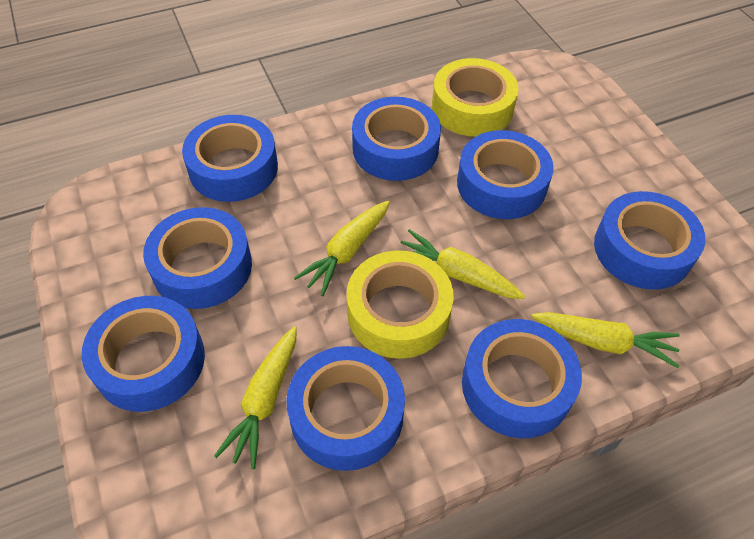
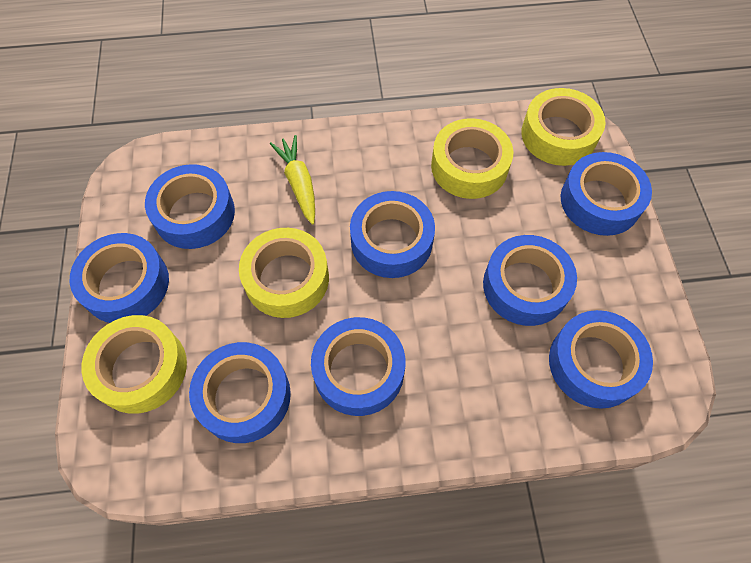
yellow carrot: 4 -> 1
yellow tape: 2 -> 4

